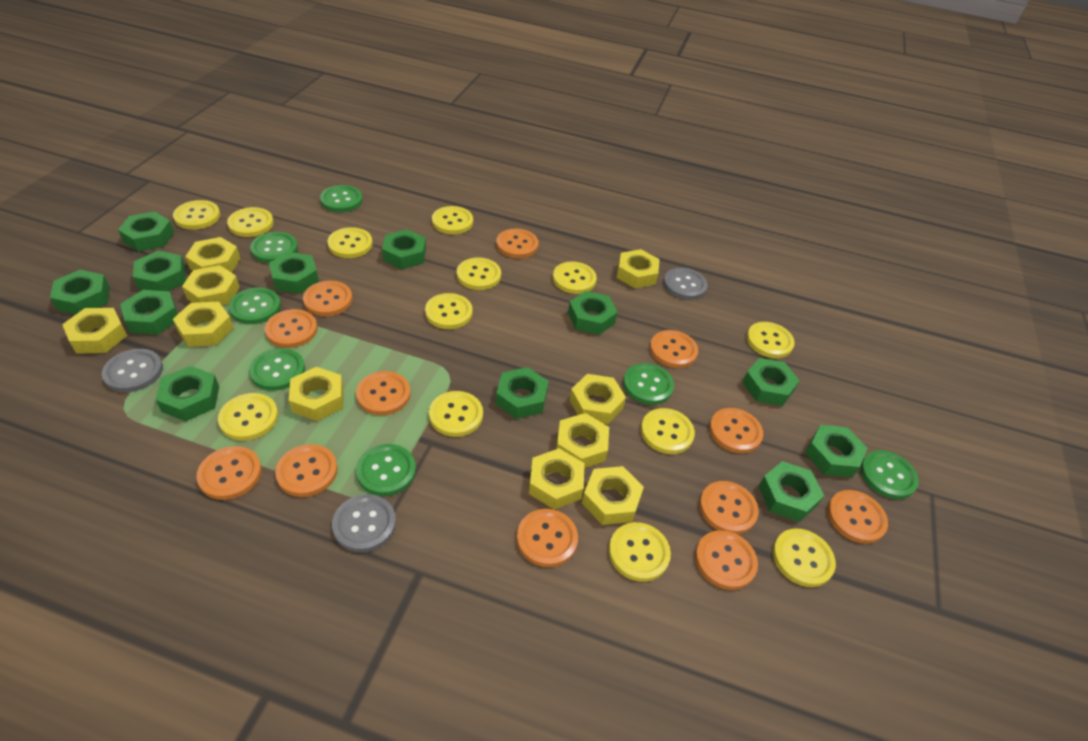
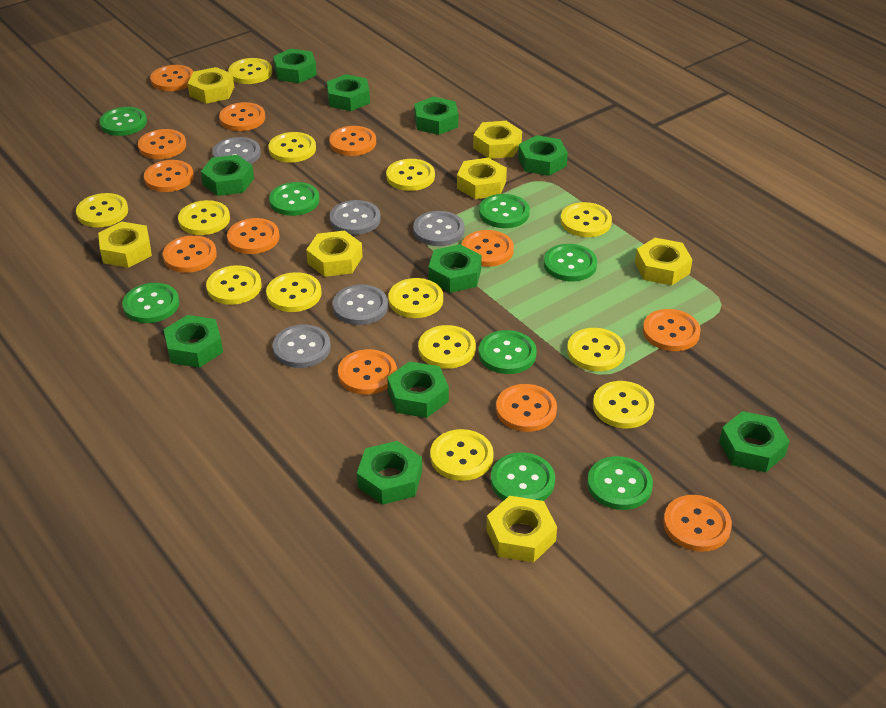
green button: 7 -> 8
green nut: 12 -> 10
grey button: 3 -> 5
yellow nut: 10 -> 7

